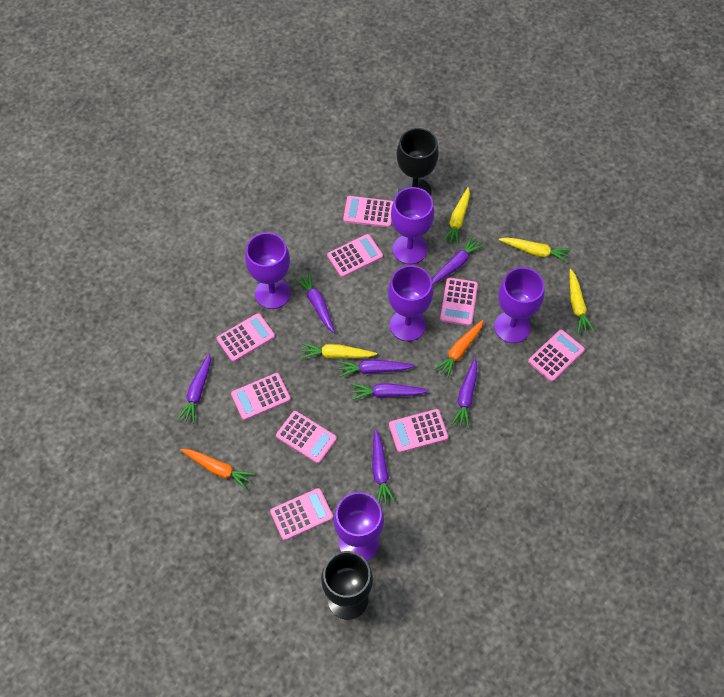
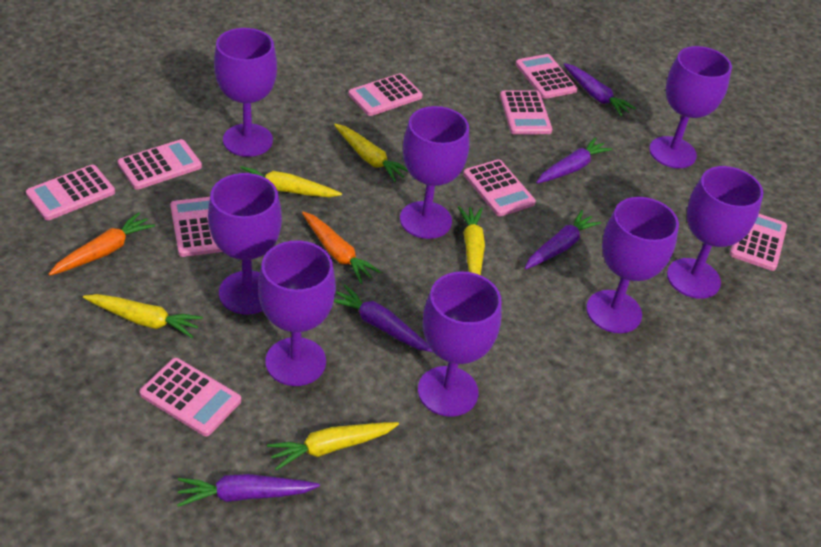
black goblet: 2 -> 0
purple carrot: 7 -> 5
purple goblet: 5 -> 8
yellow carrot: 4 -> 5

